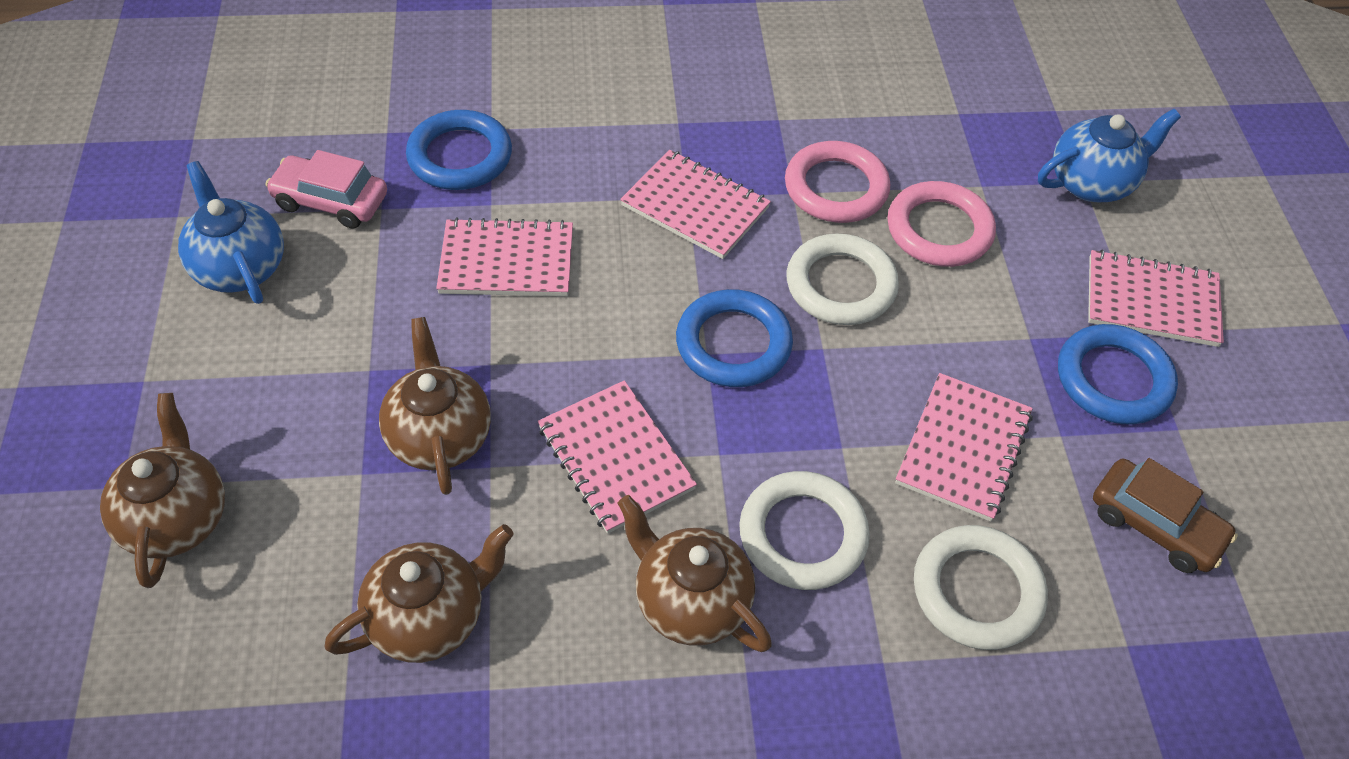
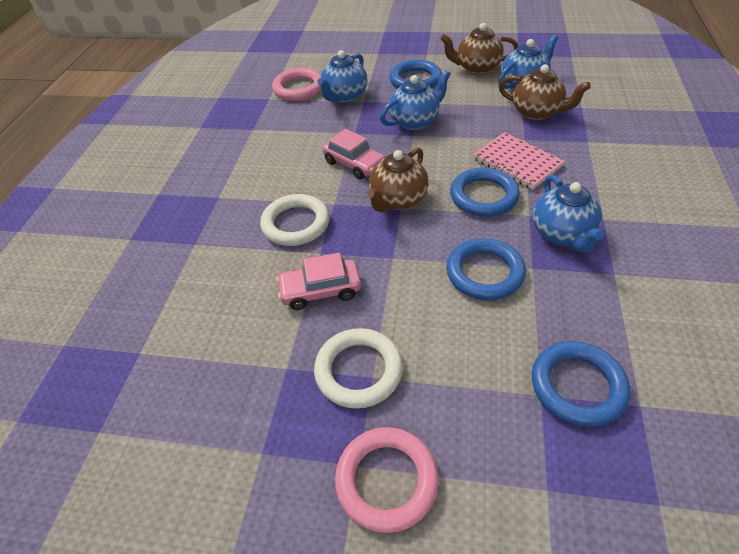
blue ring: 3 -> 4
blue teapot: 2 -> 4
brown car: 1 -> 0
brown teapot: 4 -> 3
pink car: 1 -> 2
pink notebook: 5 -> 1
white ring: 3 -> 2

